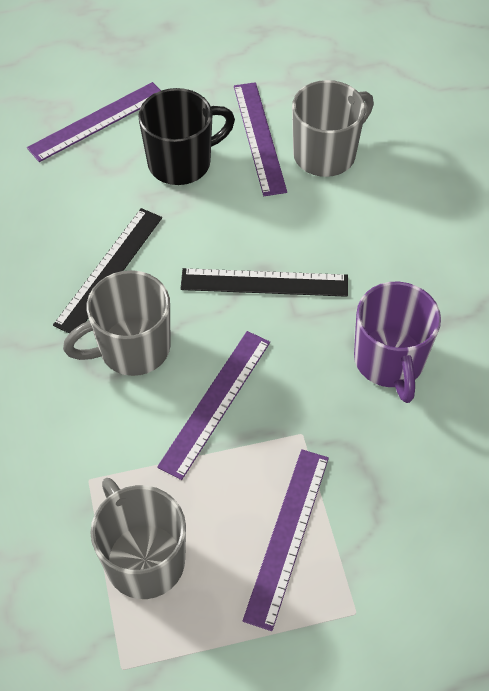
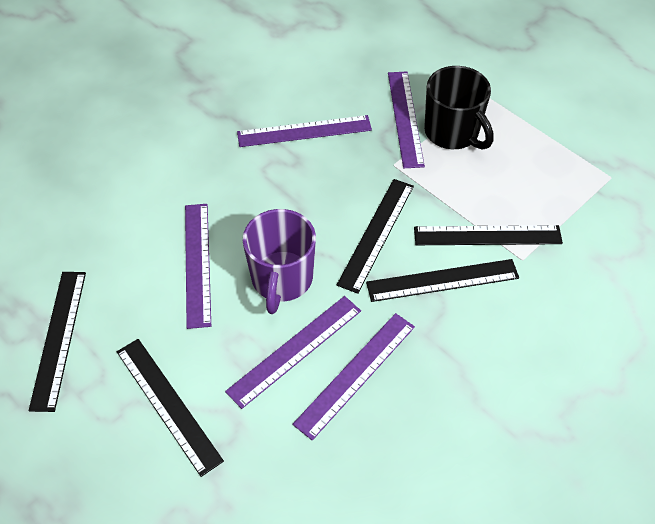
black ruler: 2 -> 5
grey mug: 3 -> 0
purple ruler: 4 -> 5

